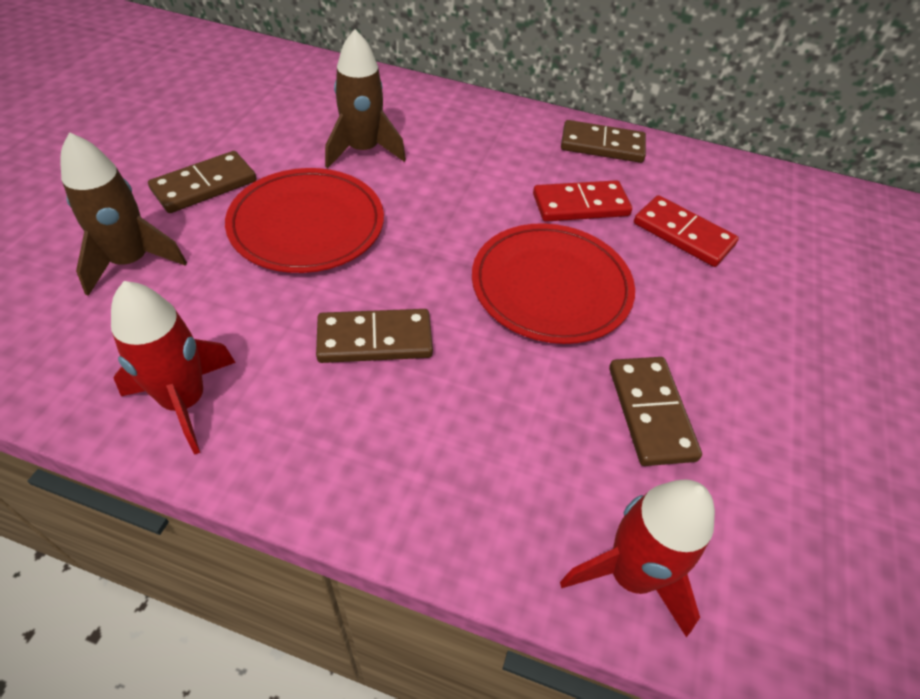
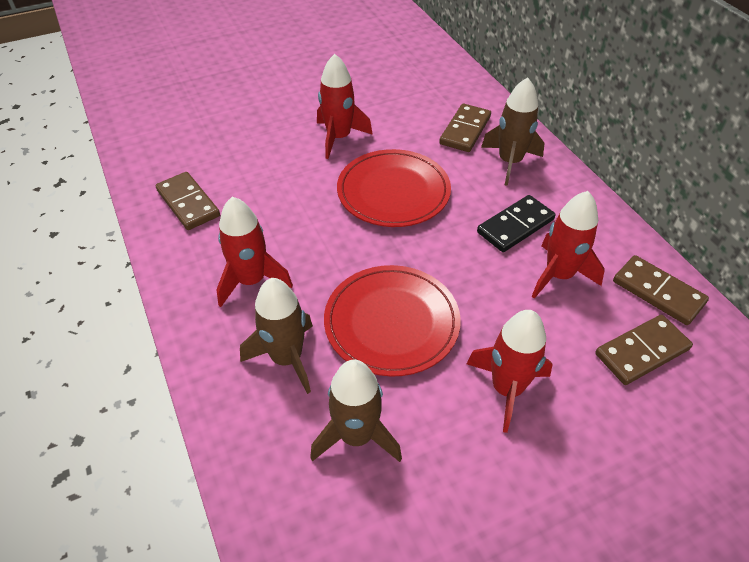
black domino: 0 -> 1
brown rocket: 2 -> 3
red domino: 2 -> 0
red rocket: 2 -> 4

